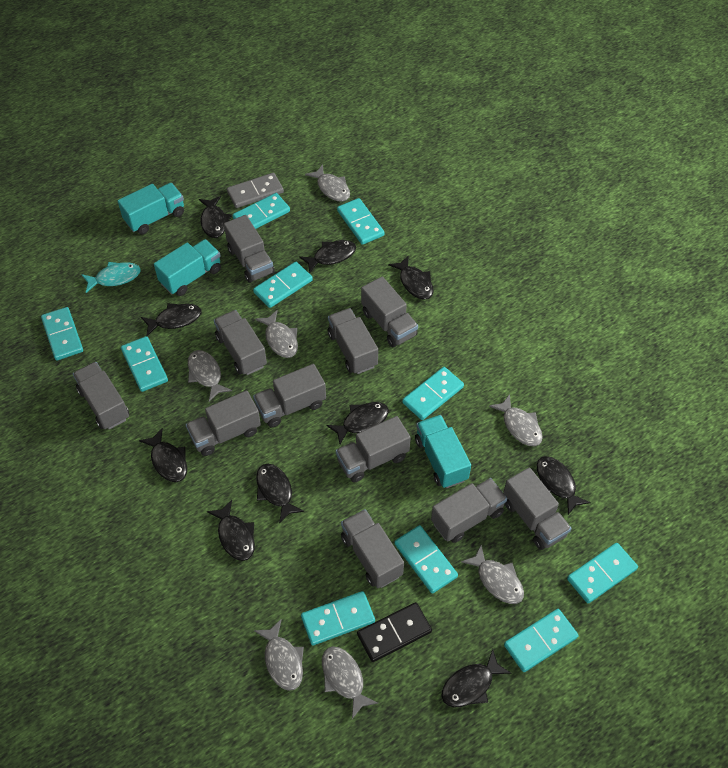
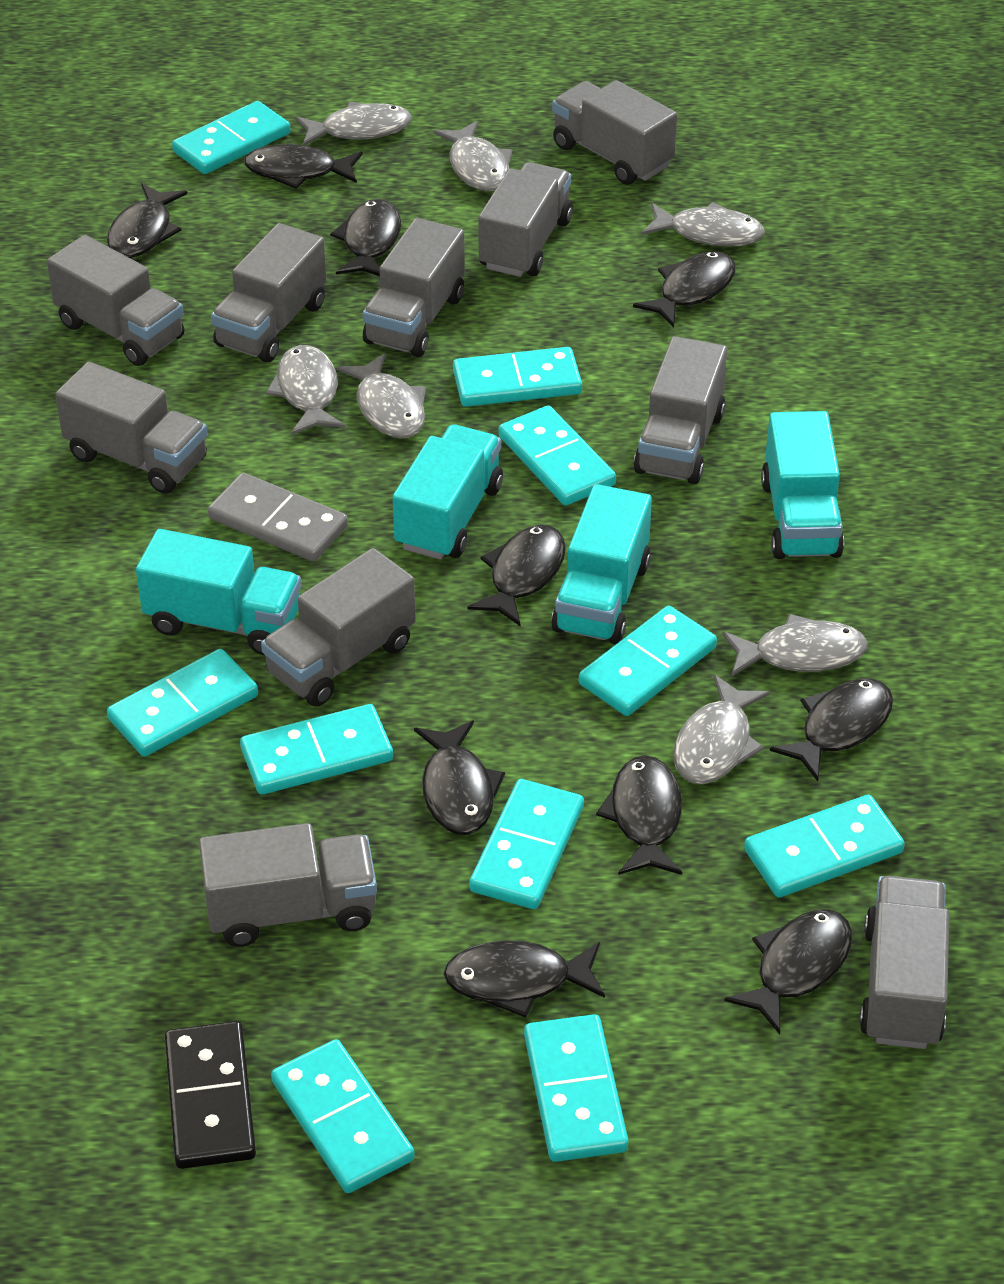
grey truck: 11 -> 10
turquoise fish: 1 -> 0
turquoise truck: 3 -> 4

